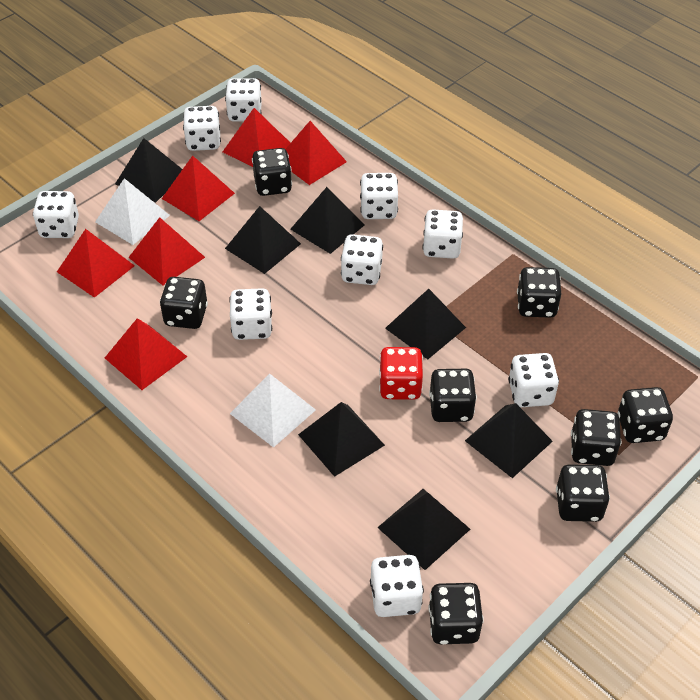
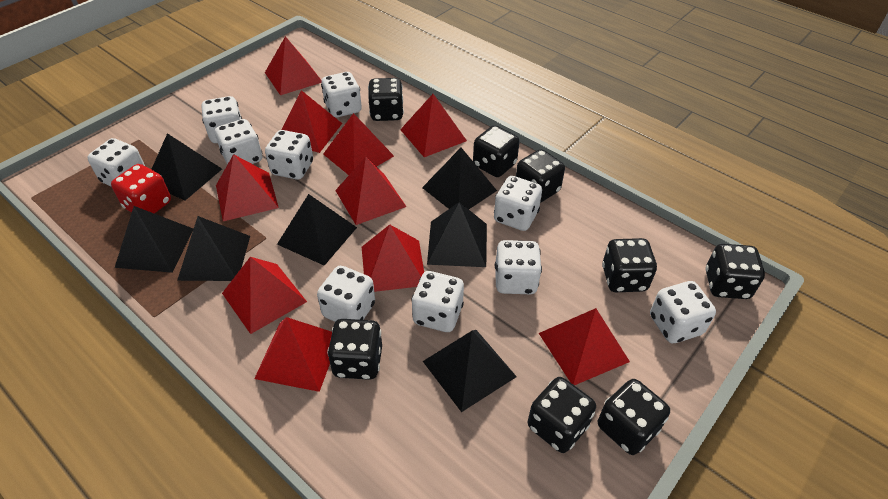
red pyramid: 6 -> 10
white dice: 9 -> 10
white pyramid: 2 -> 0

